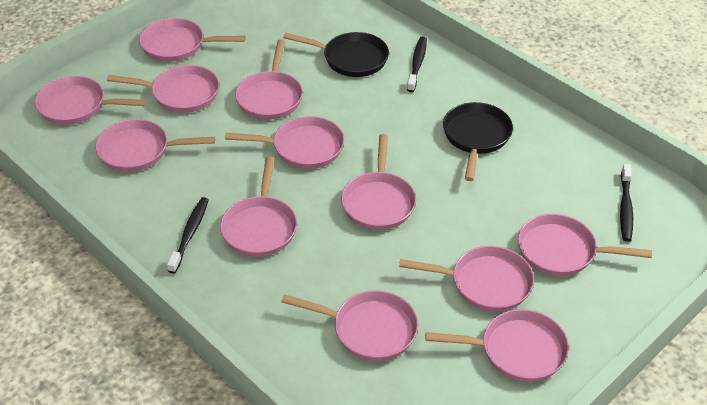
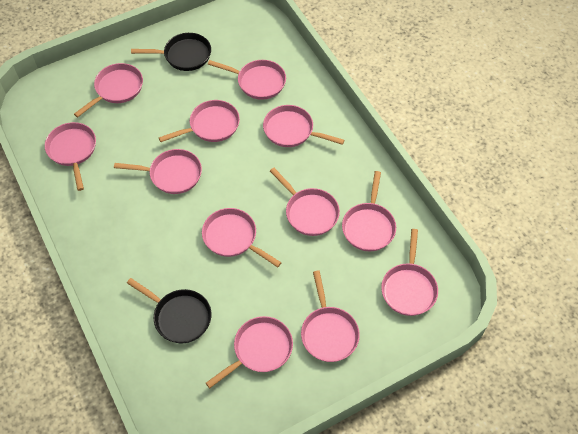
black toothbrush: 3 -> 0

